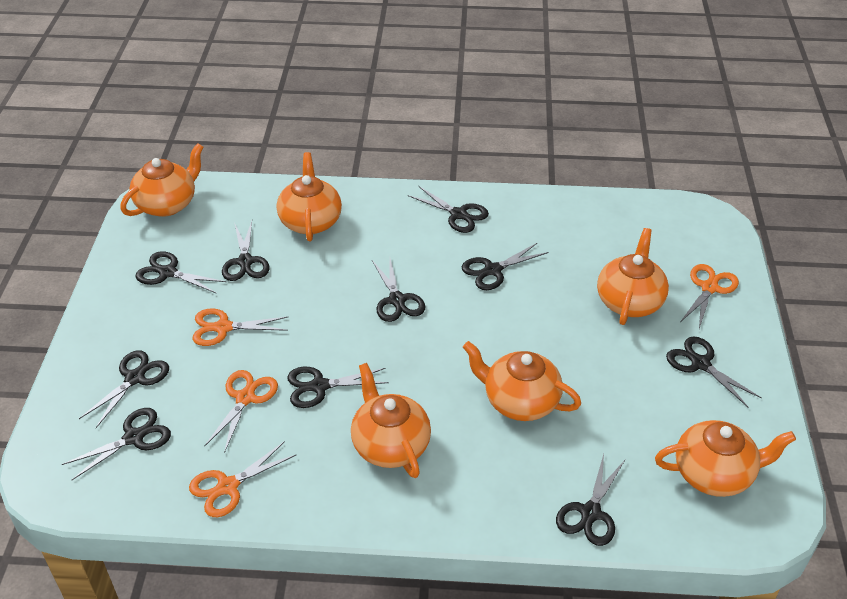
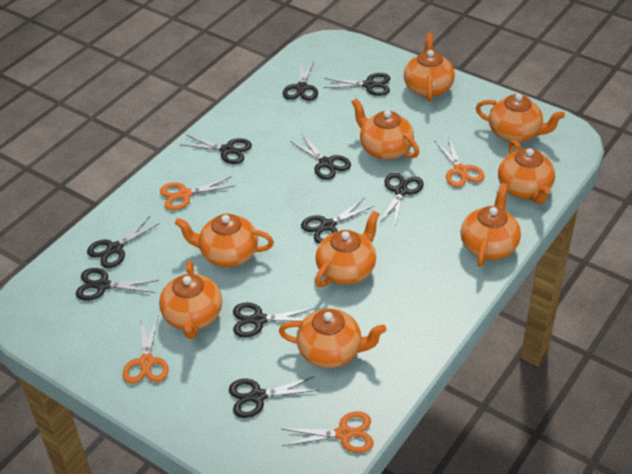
orange teapot: 6 -> 9

